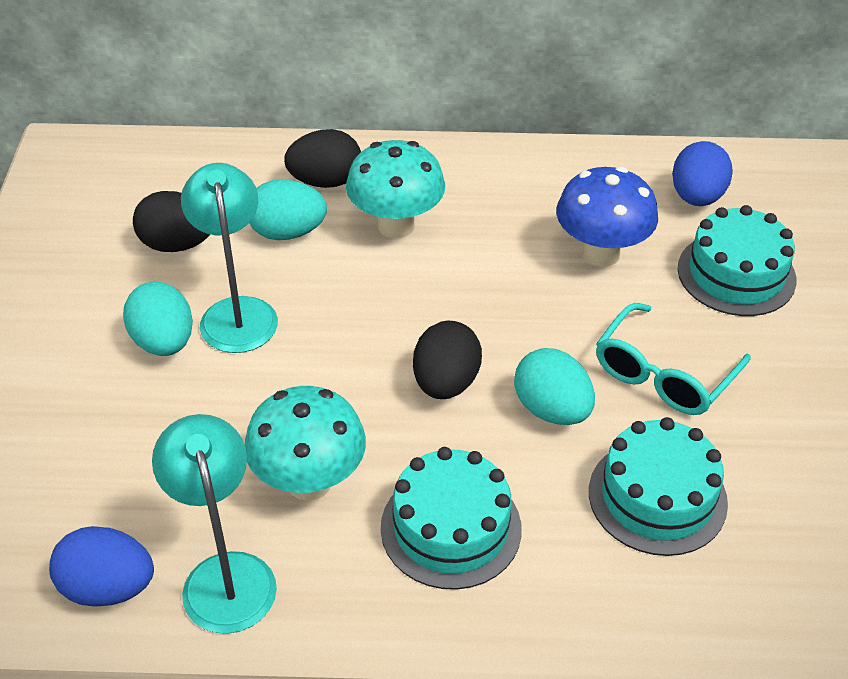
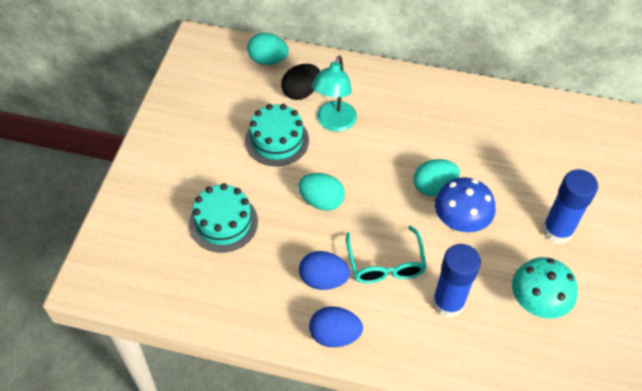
black egg: 3 -> 1
blue glue stick: 0 -> 2
turquoise cake: 3 -> 2
turquoise lamp: 2 -> 1
turquoise mushroom: 2 -> 1

